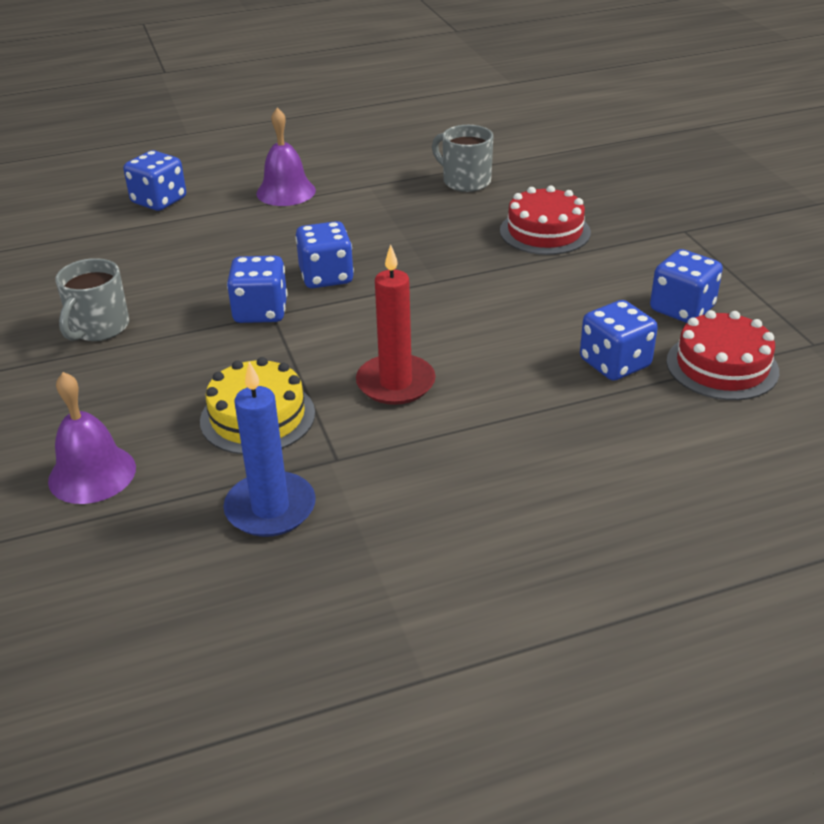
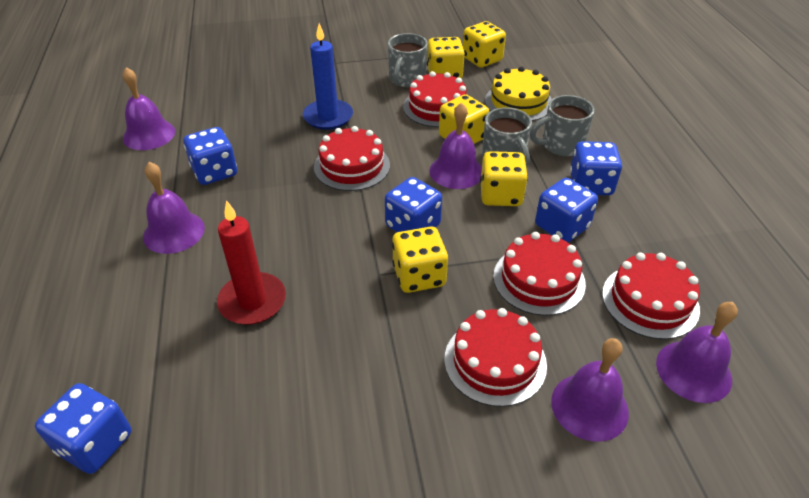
grey mug: 2 -> 3
purple bell: 2 -> 5
red cake: 2 -> 5
yellow dice: 0 -> 5

